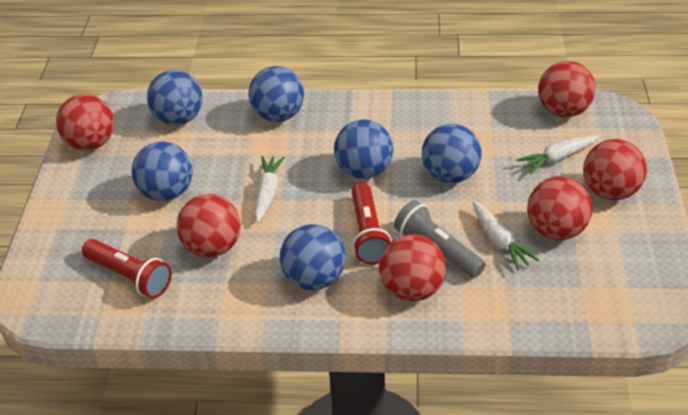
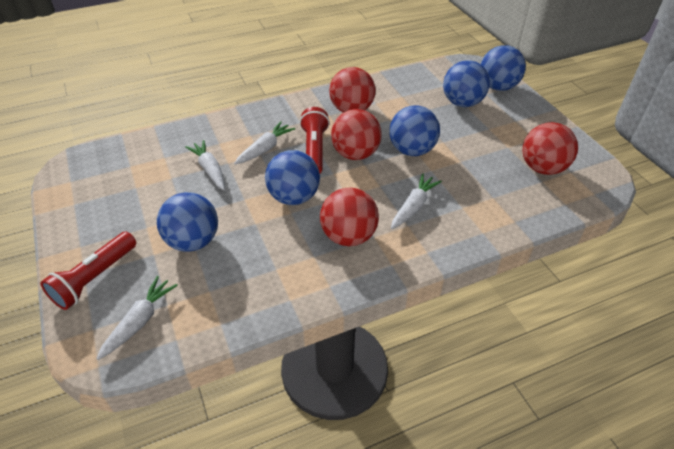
blue ball: 6 -> 5
grey flashlight: 1 -> 0
red ball: 6 -> 4
white carrot: 3 -> 4

